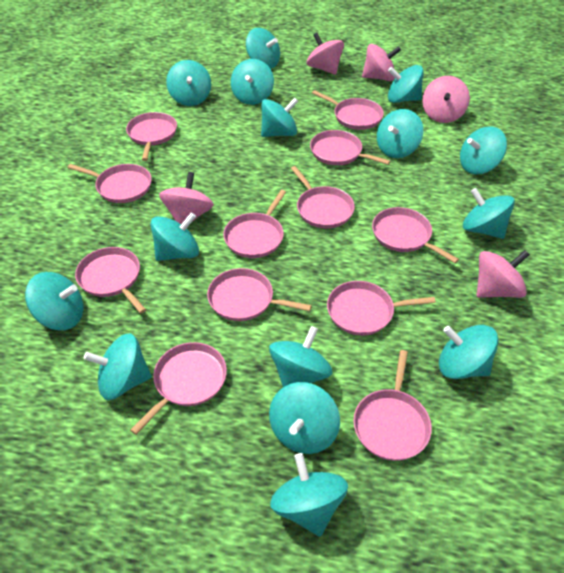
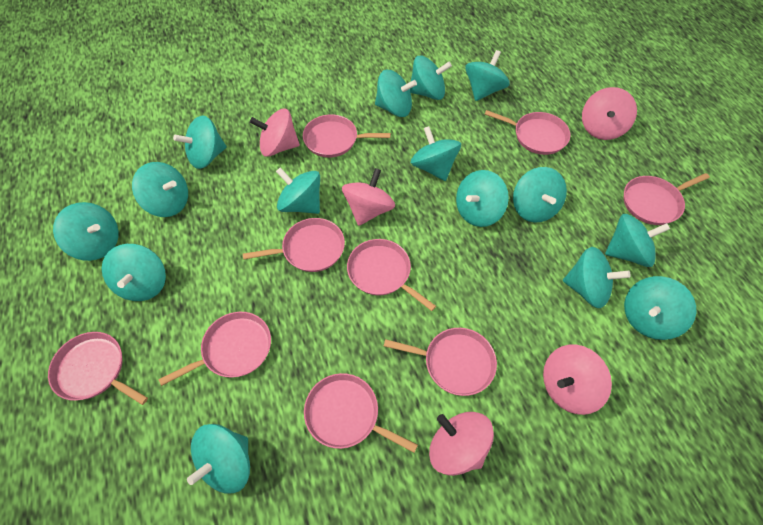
pink pan: 12 -> 9

